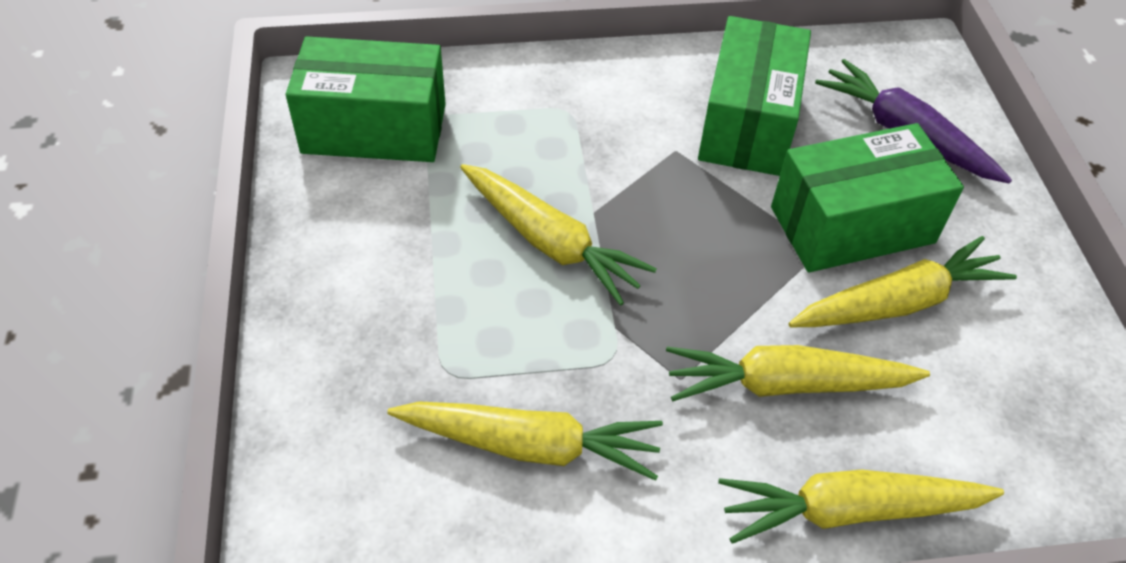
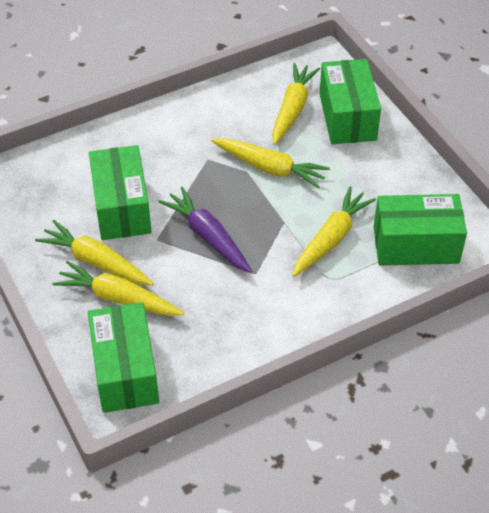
green box: 3 -> 4

